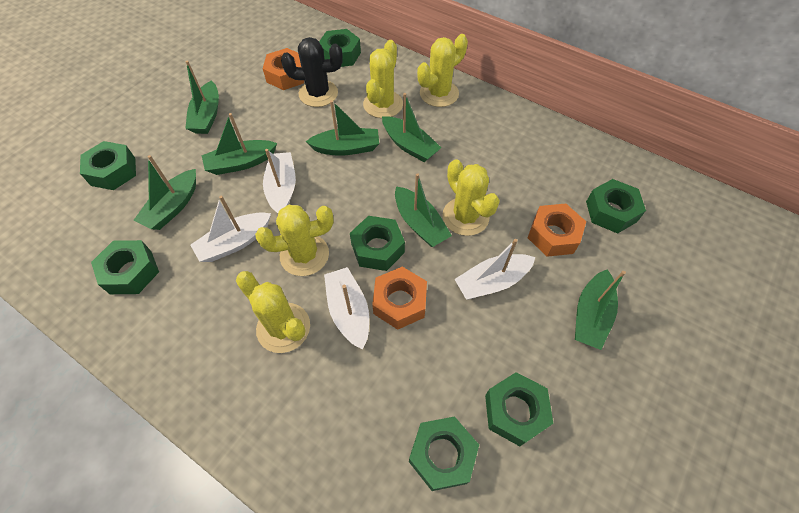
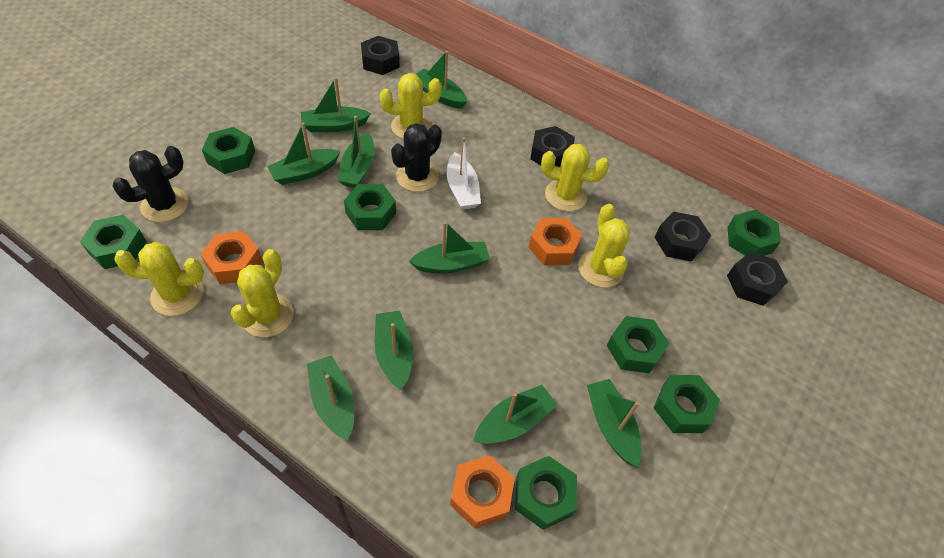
black cactus: 1 -> 2
black nut: 0 -> 4
green boat: 7 -> 9
white boat: 4 -> 1

